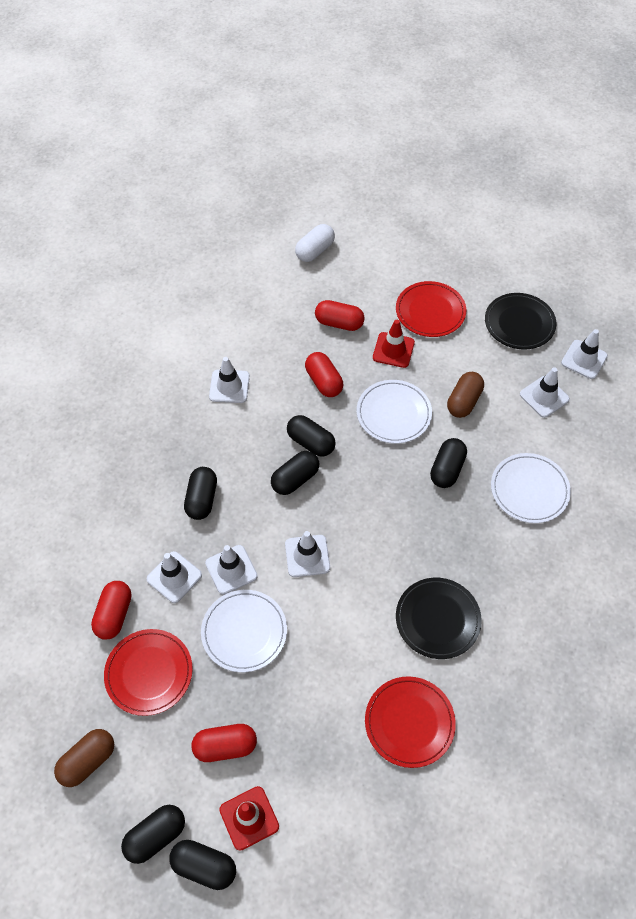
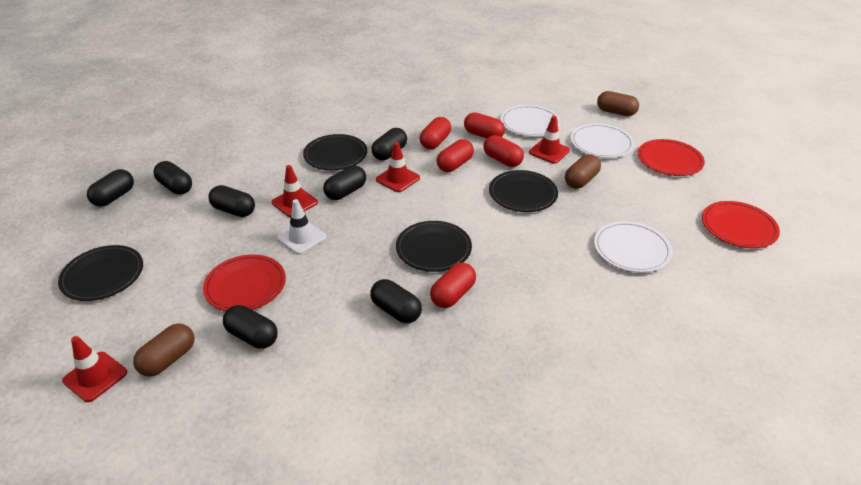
black capsule: 6 -> 7
black plate: 2 -> 4
brown capsule: 2 -> 3
red capsule: 4 -> 5
red traffic cone: 2 -> 4
white capsule: 1 -> 0
white traffic cone: 6 -> 1

